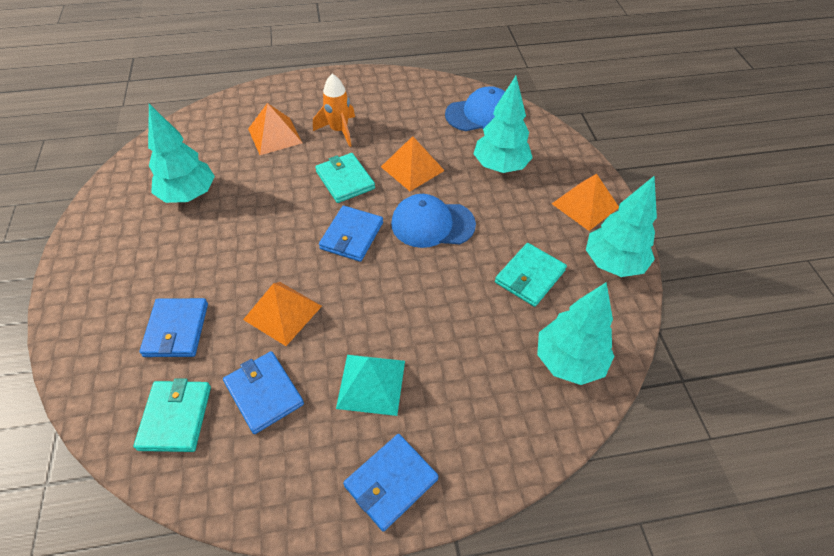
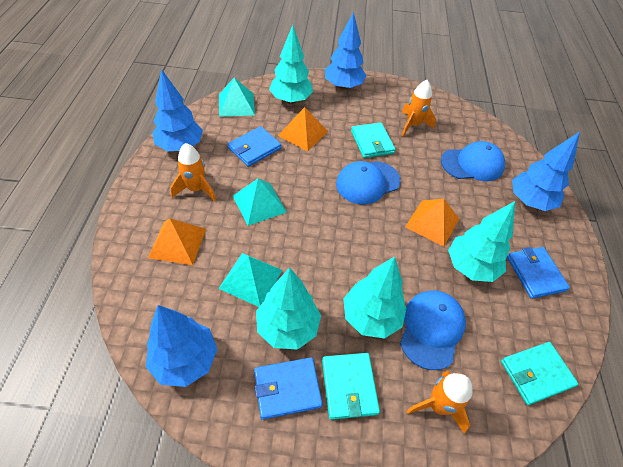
blue cap: 2 -> 3
blue tree: 0 -> 4
blue wallet: 4 -> 3
orange pyramid: 4 -> 3
orange rocket: 1 -> 3
turquoise pyramid: 1 -> 3

